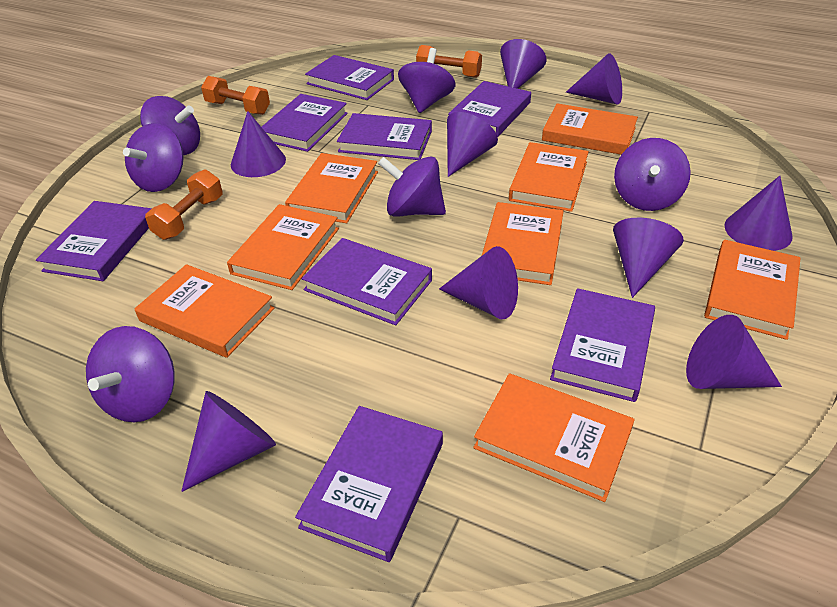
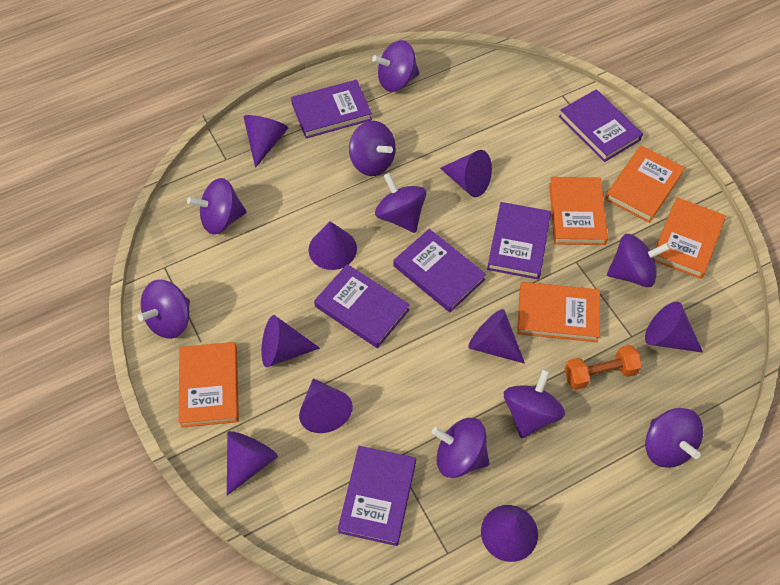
orange book: 8 -> 5
orange dumbbell: 3 -> 1
purple book: 8 -> 6
purple spinning top: 6 -> 9

